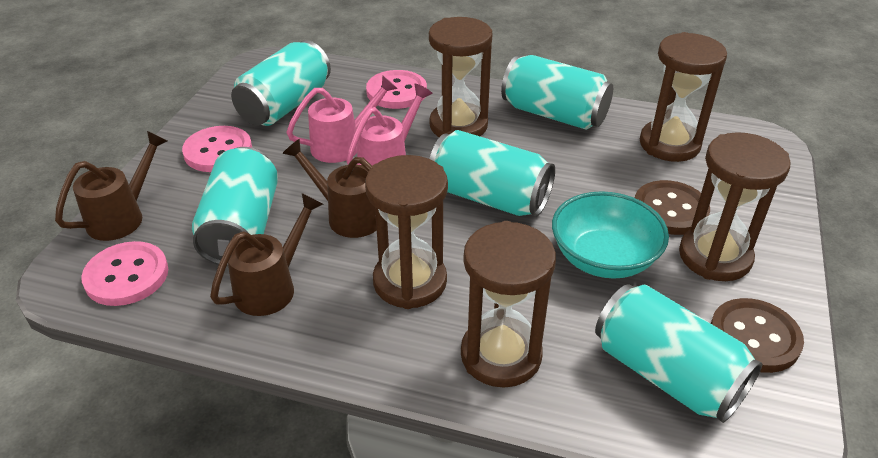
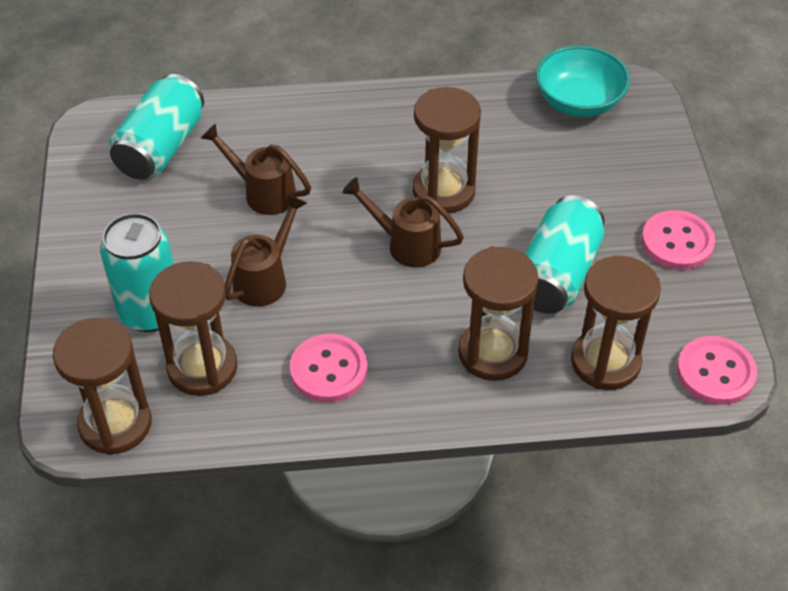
brown button: 2 -> 0
pink watering can: 2 -> 0
turquoise can: 5 -> 3

